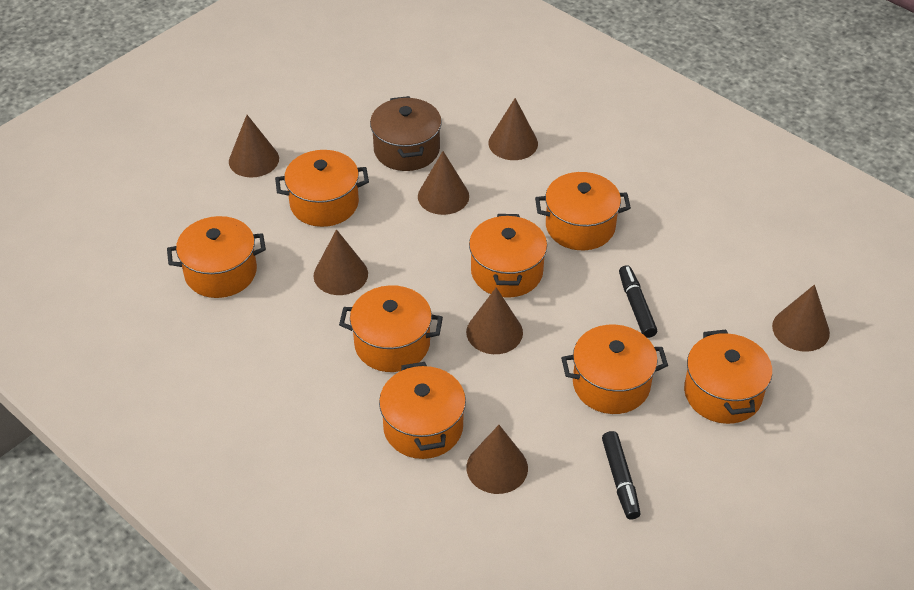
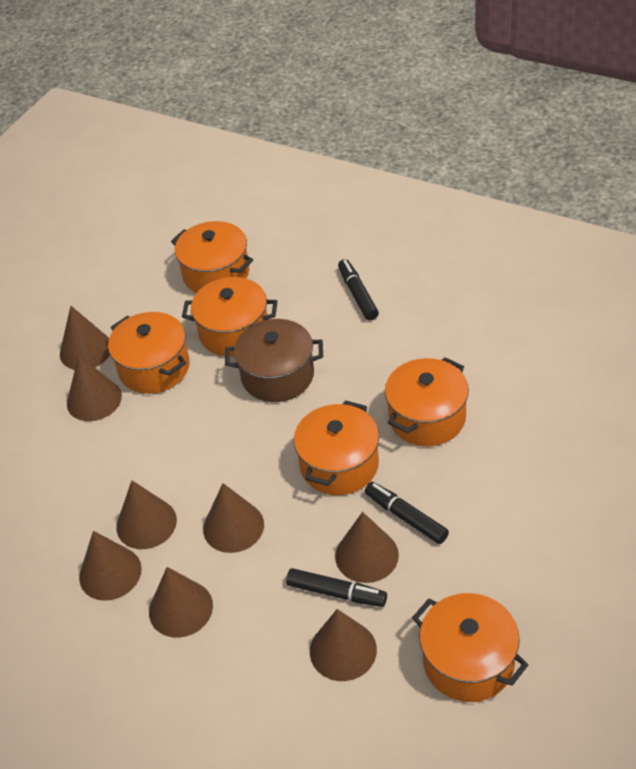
black marker: 2 -> 3
brown cone: 7 -> 8
orange pot: 8 -> 6

